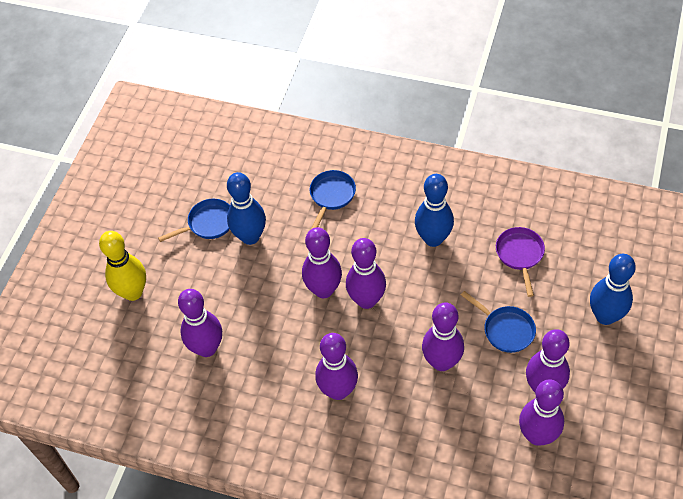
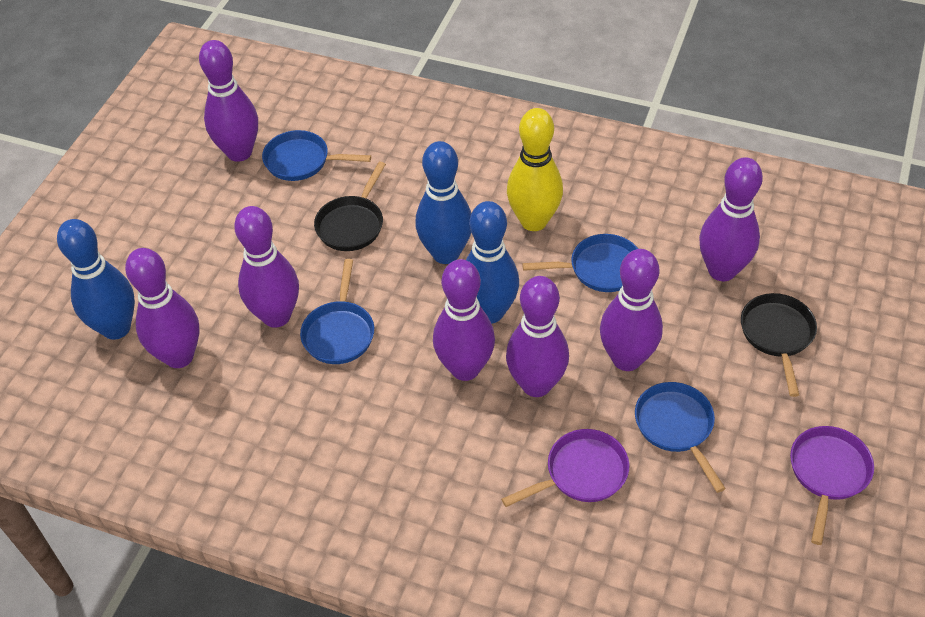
black pan: 0 -> 2
blue pan: 3 -> 4
purple pan: 1 -> 2

